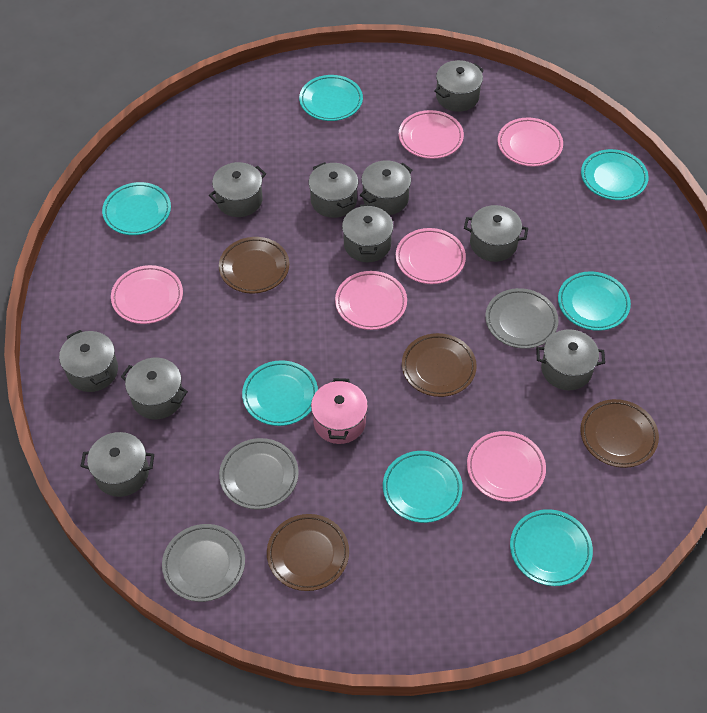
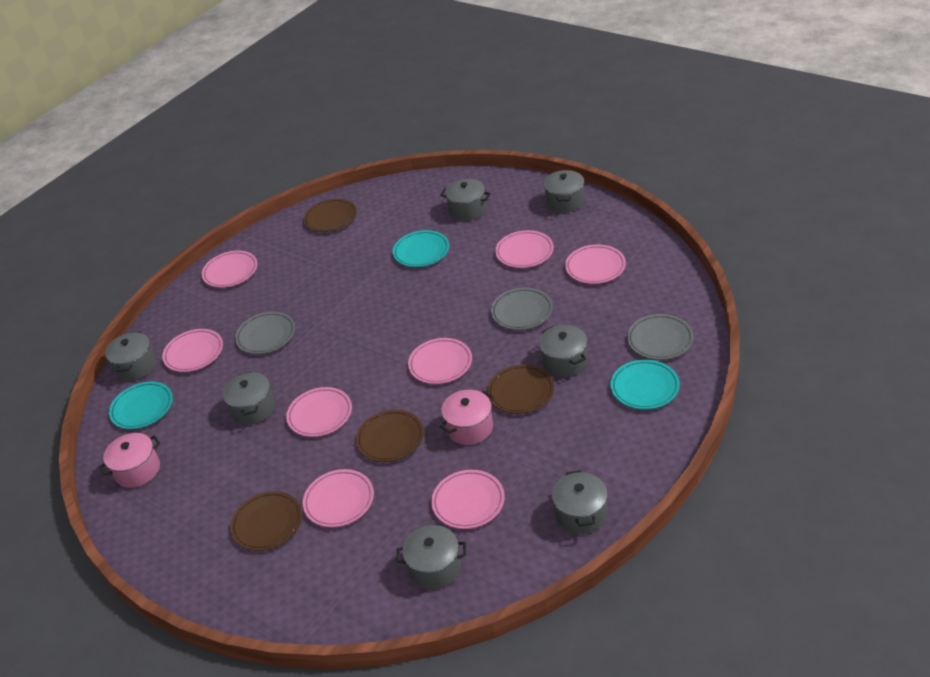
grey pot: 10 -> 7
pink plate: 6 -> 8
pink pot: 1 -> 2
turquoise plate: 7 -> 3

